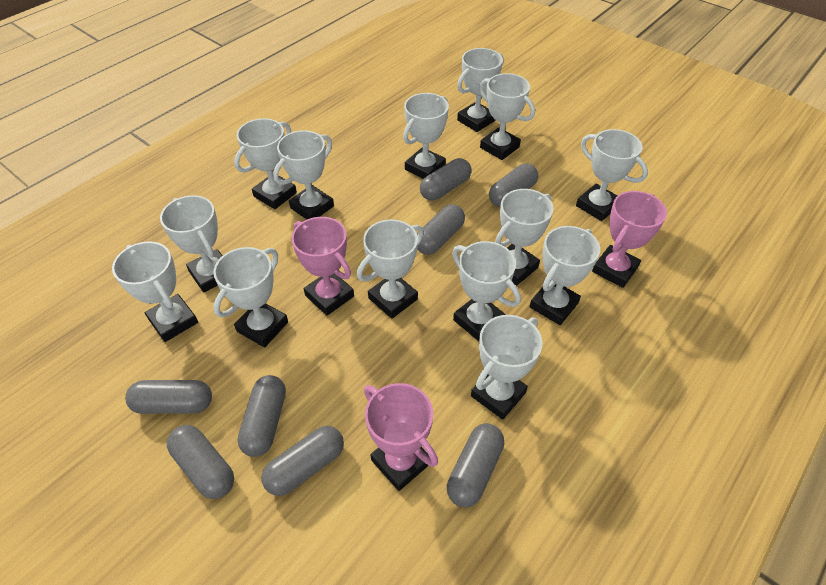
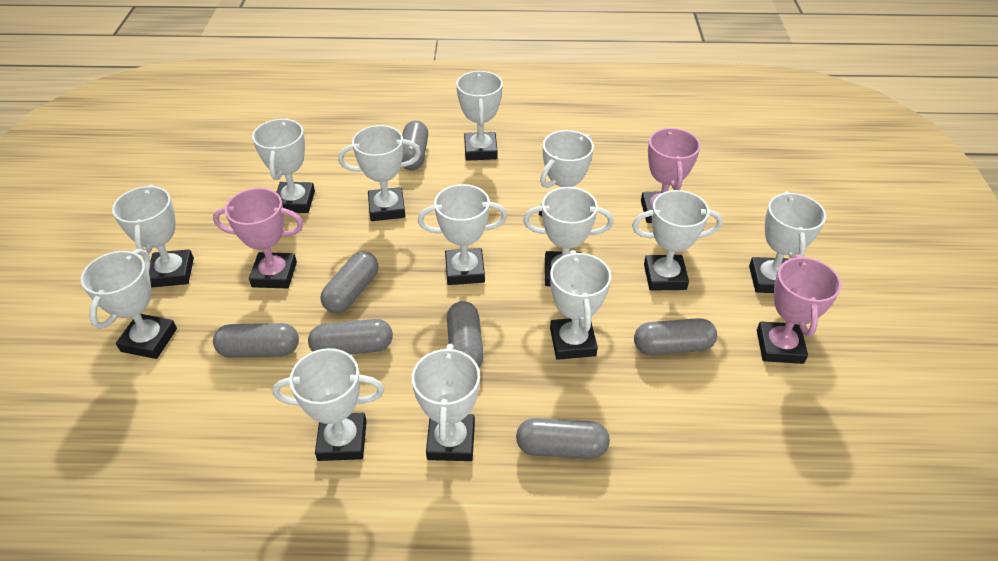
grey capsule: 8 -> 7
white trophy: 14 -> 13

